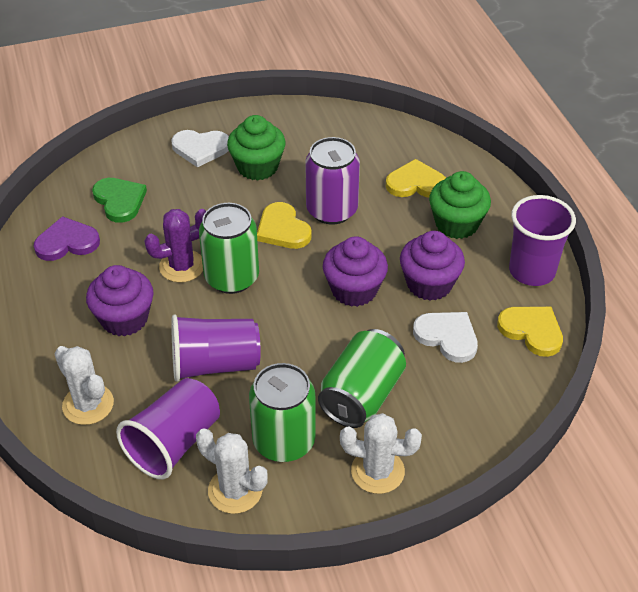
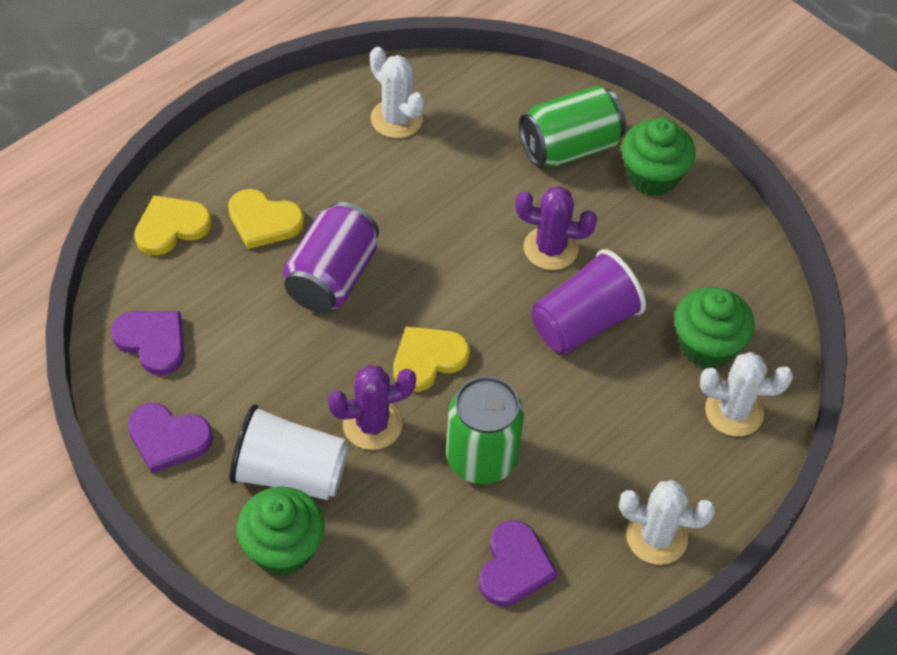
green can: 3 -> 2
green cupcake: 2 -> 3
green heart: 1 -> 0
purple cactus: 1 -> 2
purple cup: 3 -> 1
purple cupcake: 3 -> 0
purple heart: 1 -> 3
white cup: 0 -> 1
white heart: 2 -> 0

